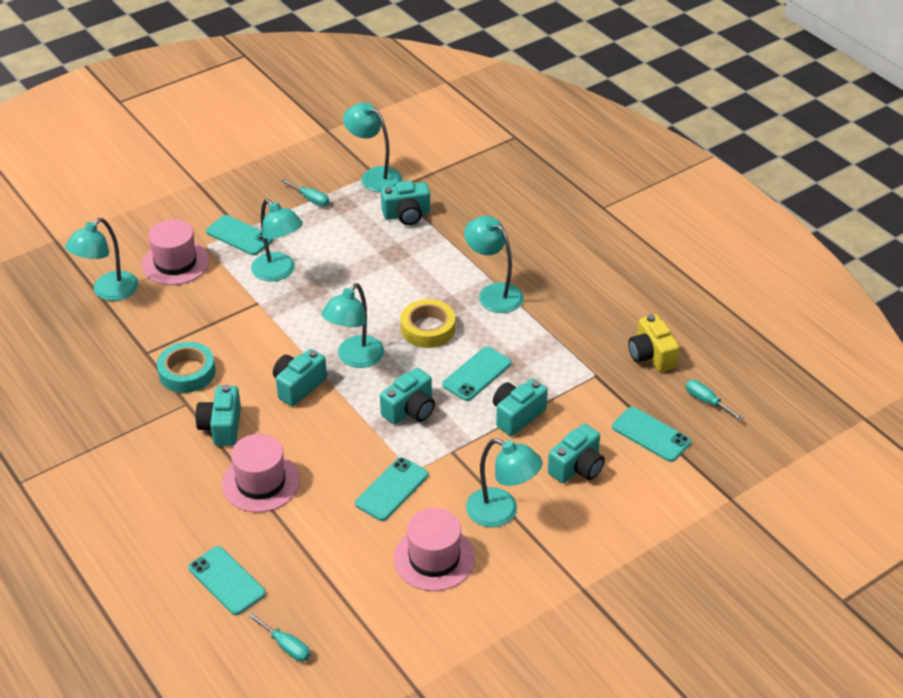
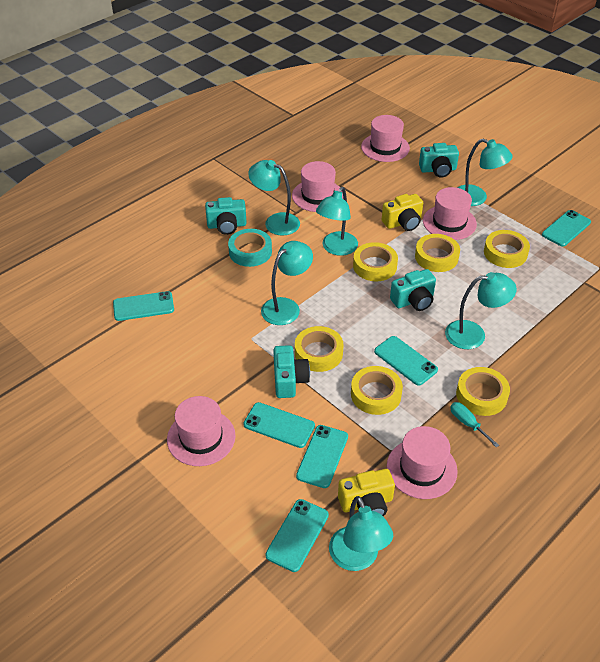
pink hat: 3 -> 5
turquoise camera: 6 -> 4
turquoise phone: 5 -> 6
turquoise screwdriver: 3 -> 1
yellow camera: 1 -> 2
yellow tape: 1 -> 6

